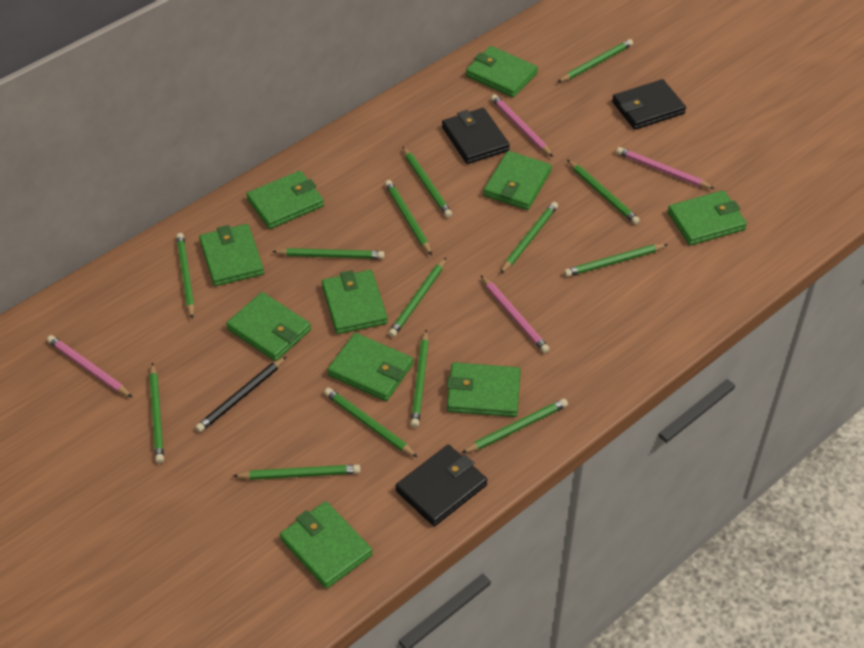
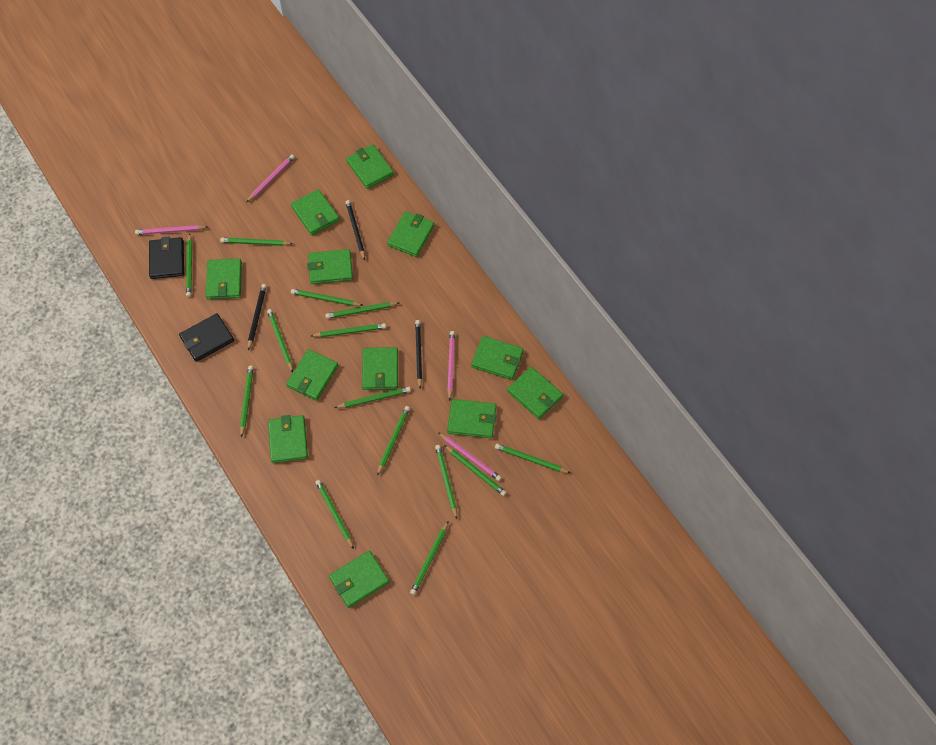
black pencil: 1 -> 3
black wallet: 3 -> 2
green wallet: 10 -> 12

